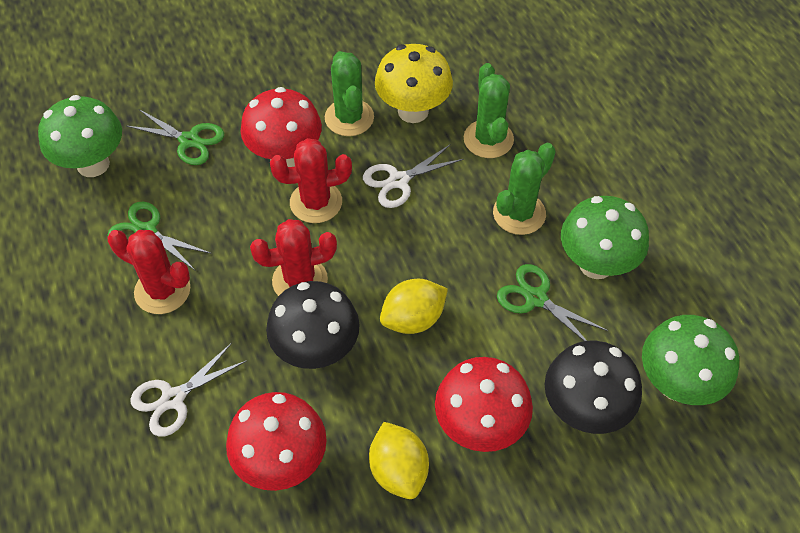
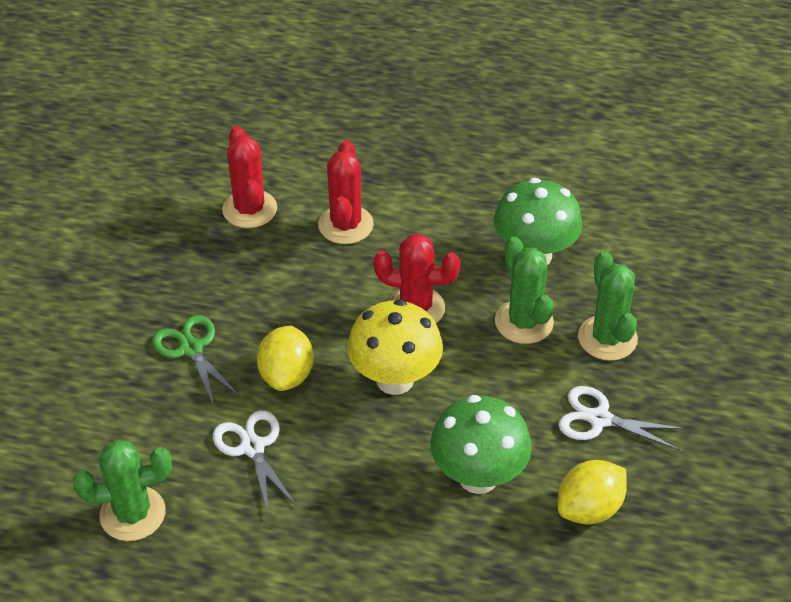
black mushroom: 2 -> 0
green mushroom: 3 -> 2
green scissors: 3 -> 1
red mushroom: 3 -> 0

